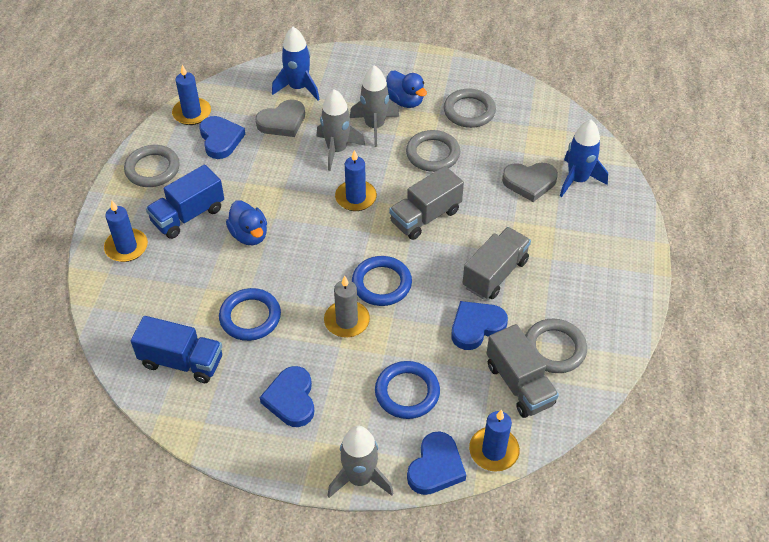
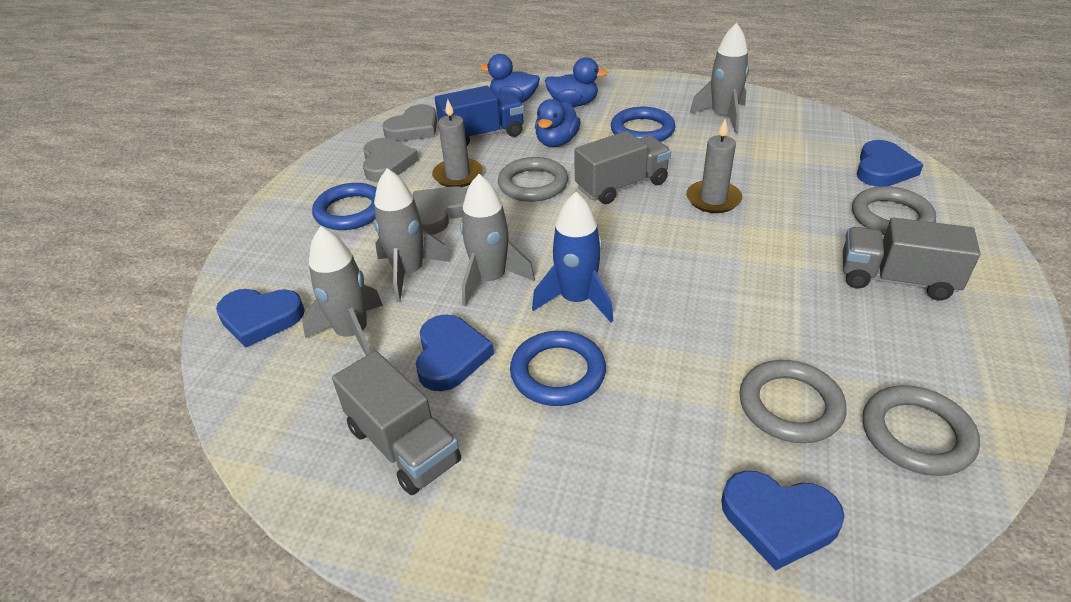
blue candle: 4 -> 0
blue duck: 2 -> 3
blue rocket: 2 -> 1
blue truck: 2 -> 1
grey candle: 1 -> 2
grey heart: 2 -> 3
grey rocket: 3 -> 4

